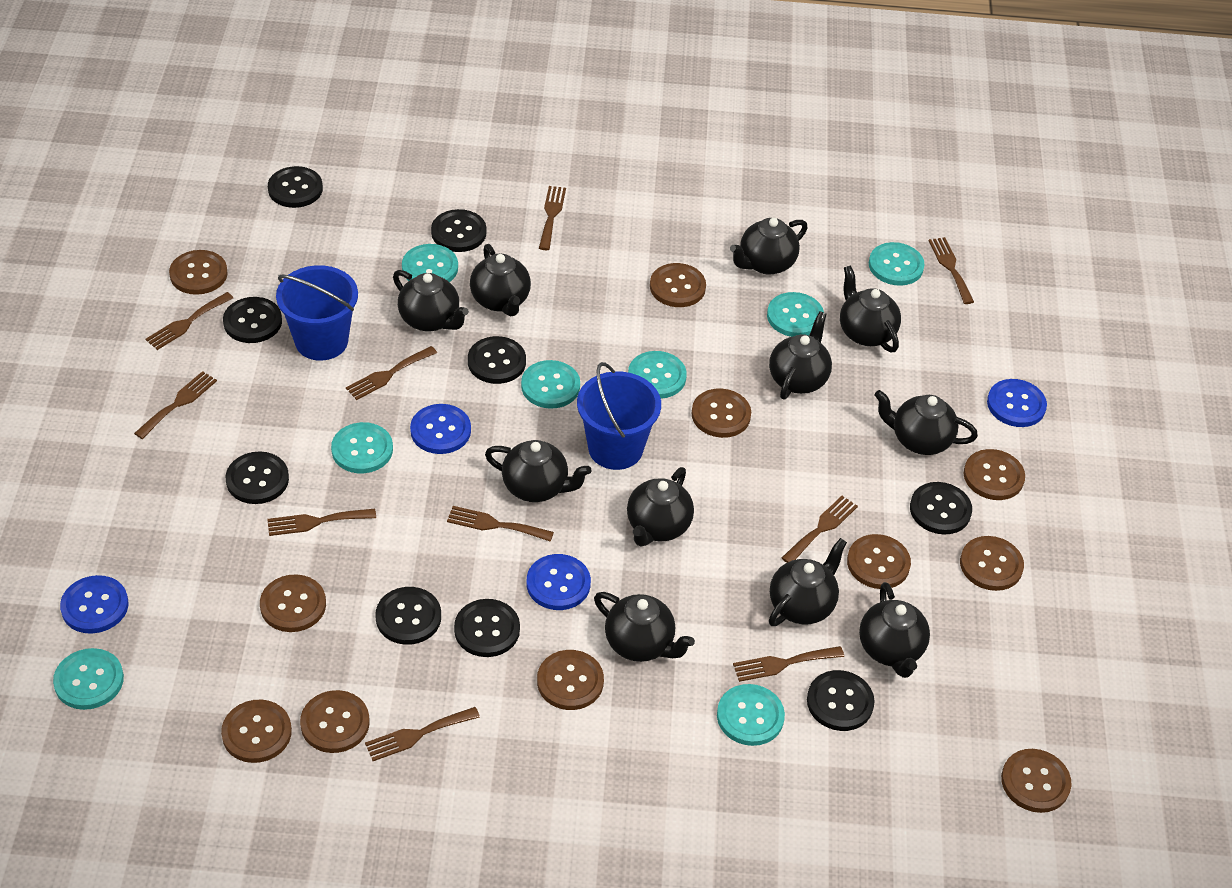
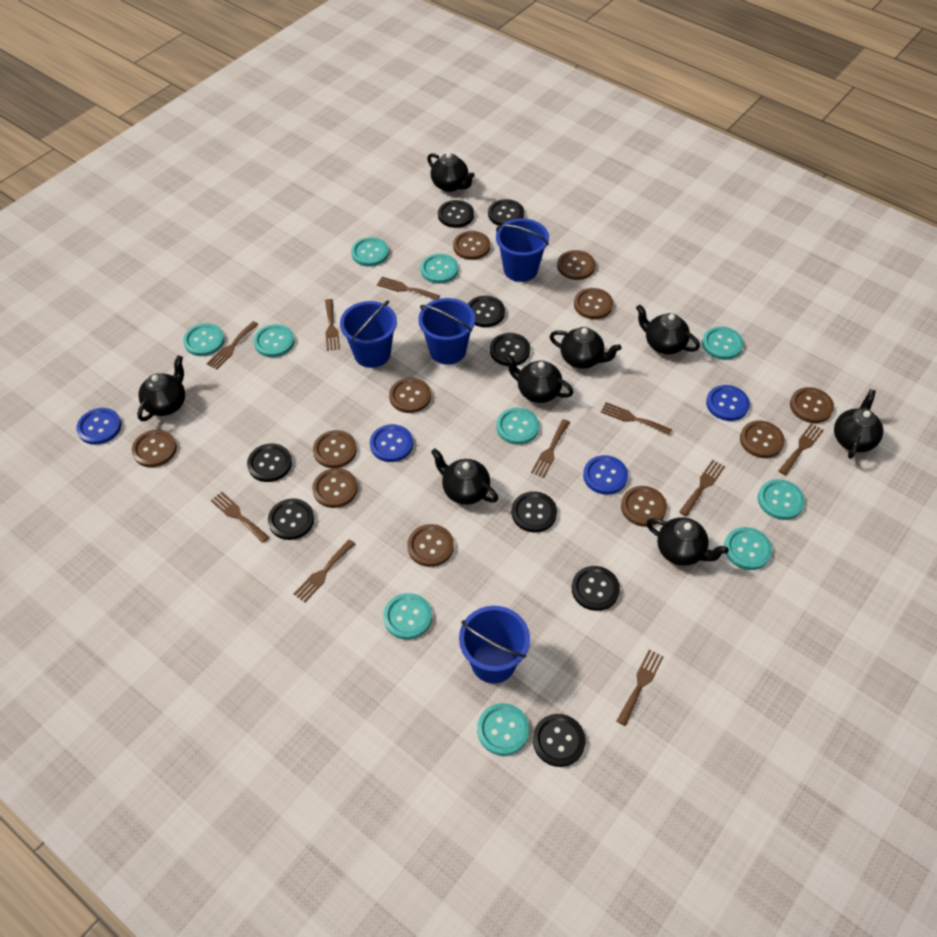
black teapot: 11 -> 8
blue bucket: 2 -> 4
turquoise button: 8 -> 10

